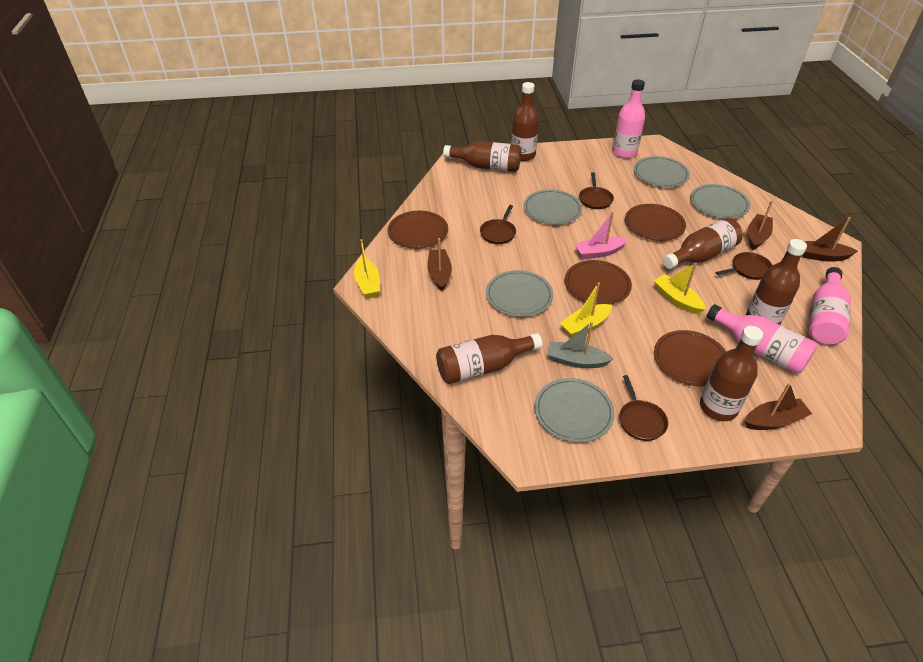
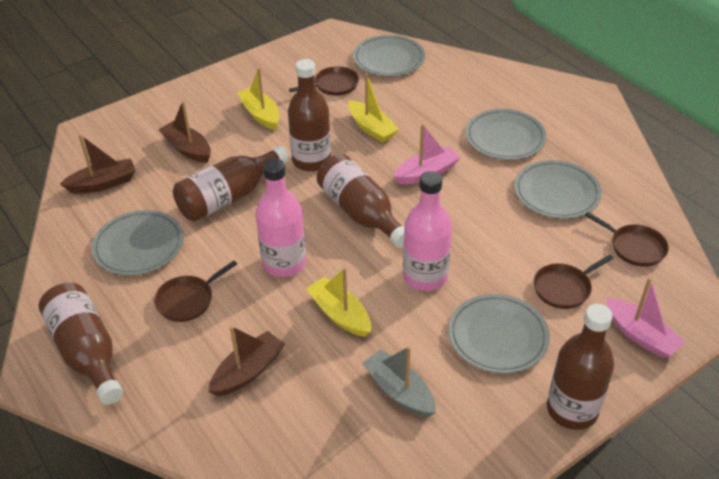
brown boat: 4 -> 3
brown bottle: 6 -> 5
brown plate: 4 -> 0
pink boat: 1 -> 2
pink bottle: 3 -> 2

